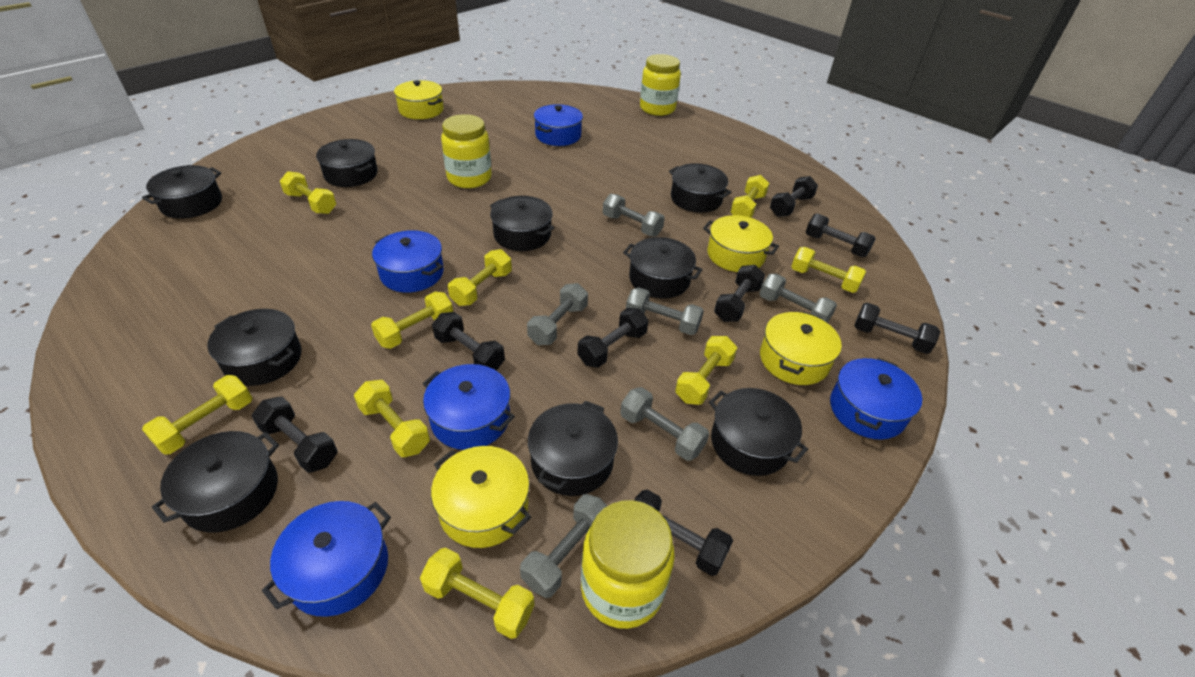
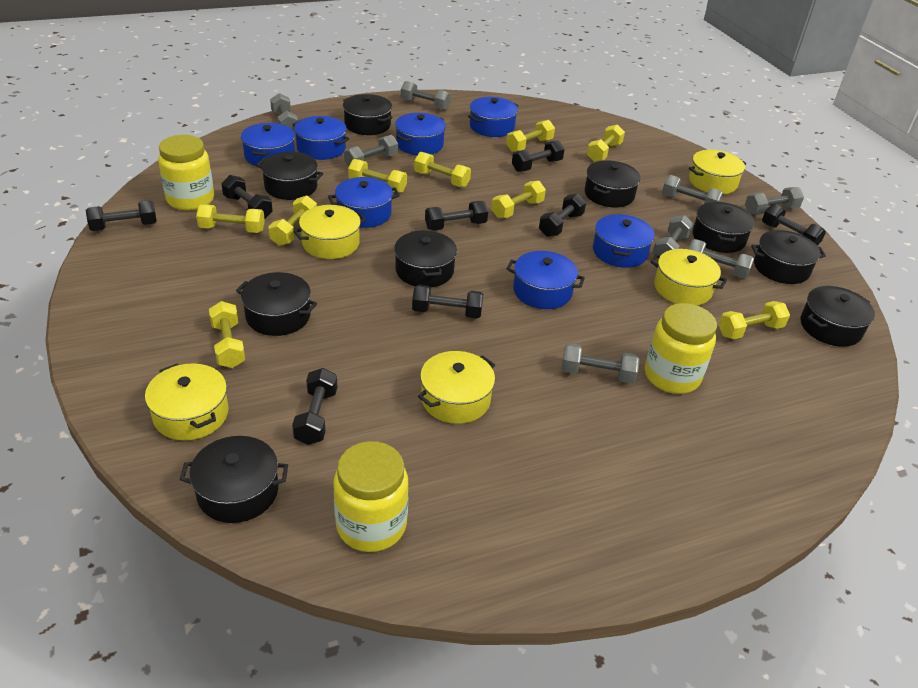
blue pot: 5 -> 7
grey dumbbell: 6 -> 8
yellow pot: 4 -> 5

